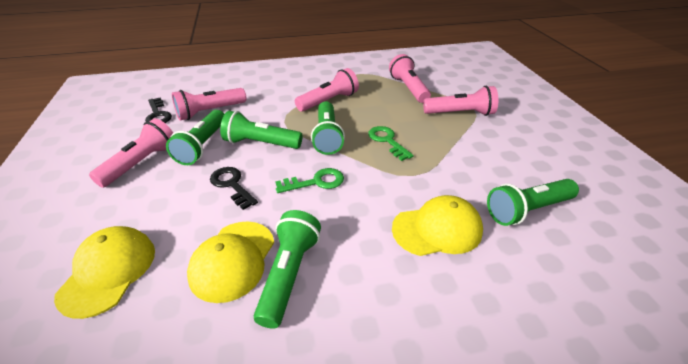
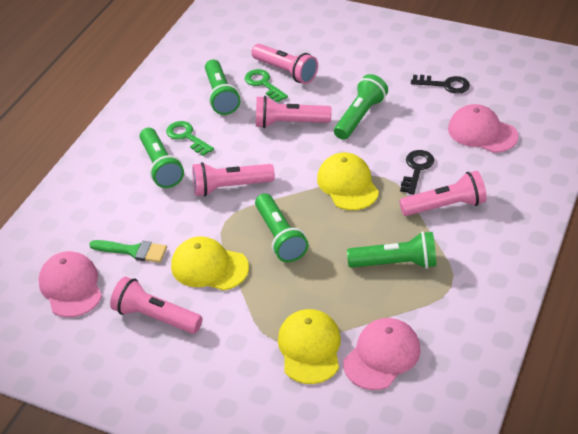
green brush: 0 -> 1
pink cap: 0 -> 3

